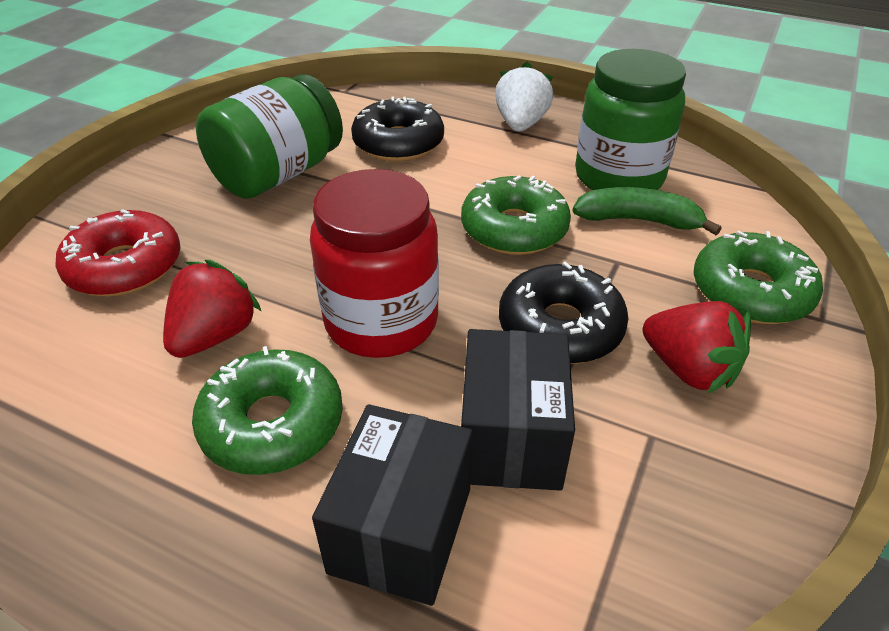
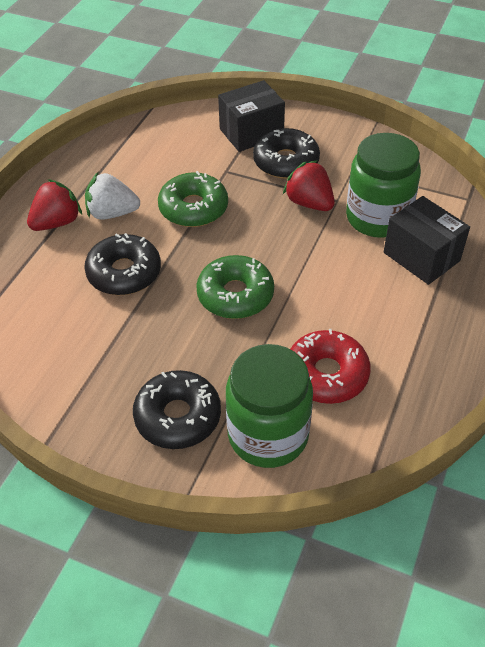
black donut: 2 -> 3
green banana: 1 -> 0
green donut: 3 -> 2
red jar: 1 -> 0

